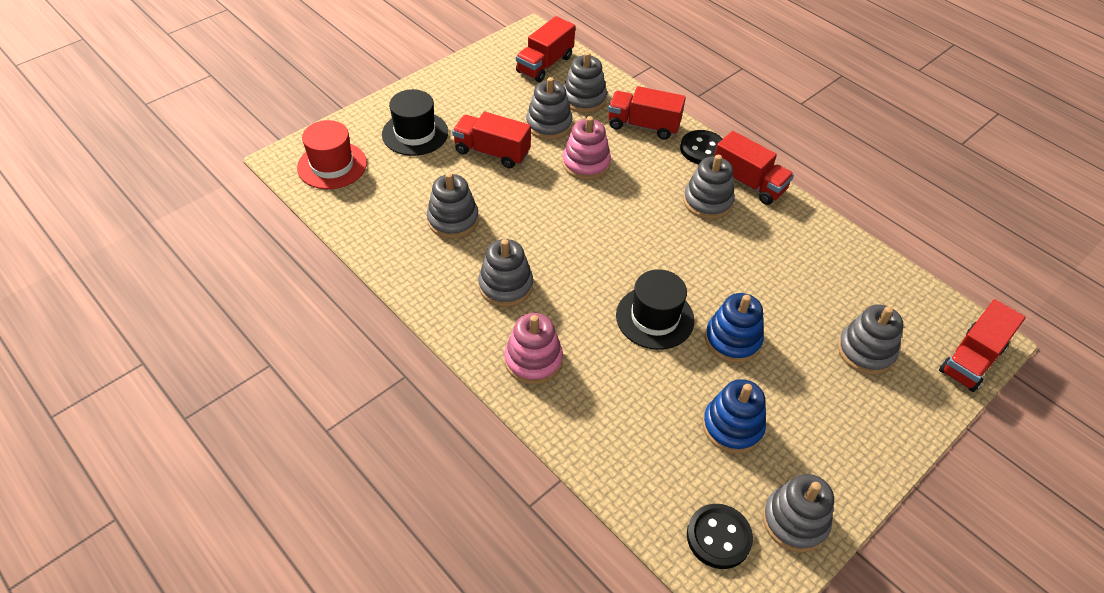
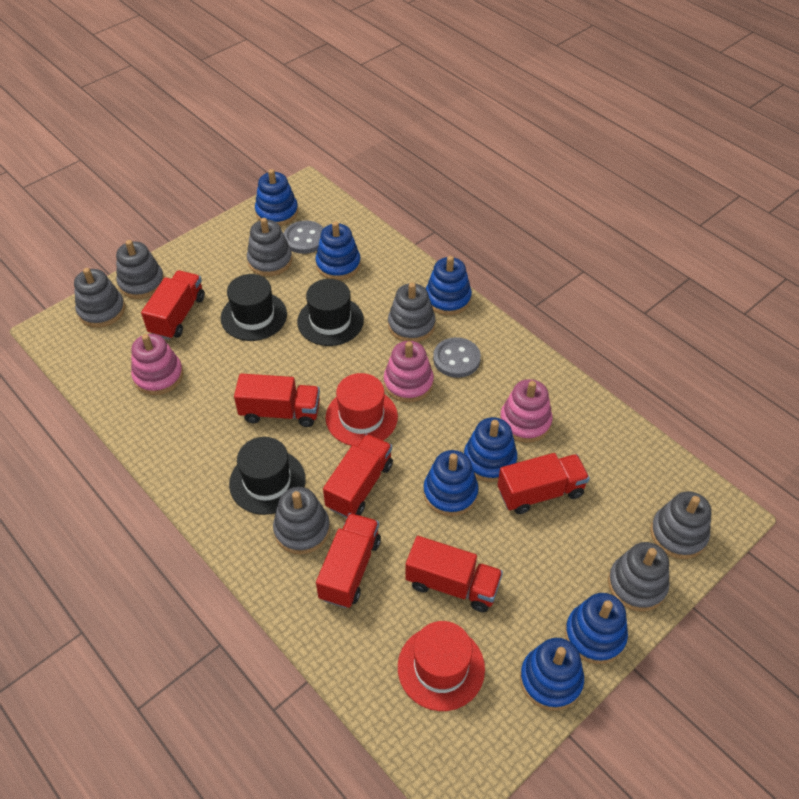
black button: 2 -> 0
black hat: 2 -> 3
blue stacking toy: 2 -> 7
grey button: 0 -> 2
pink stacking toy: 2 -> 3
red hat: 1 -> 2
red truck: 5 -> 6

